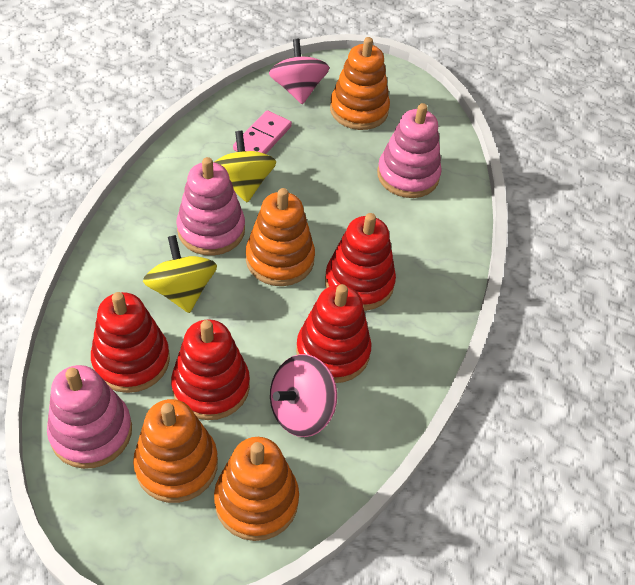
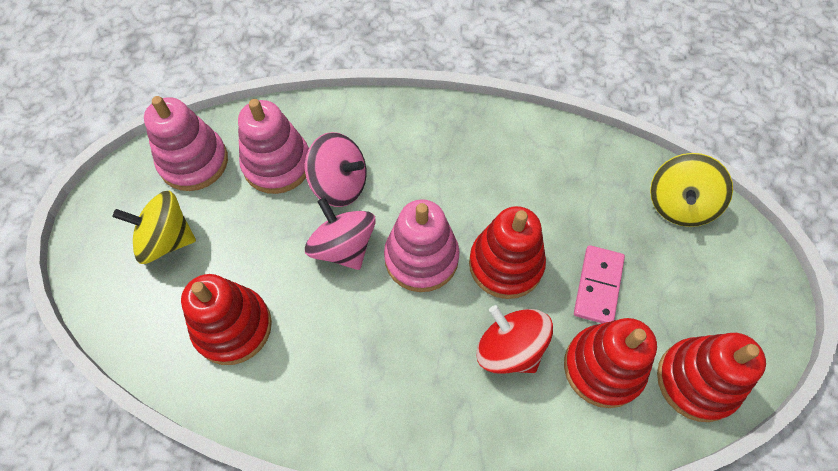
orange stacking toy: 4 -> 0
red spinning top: 0 -> 1

